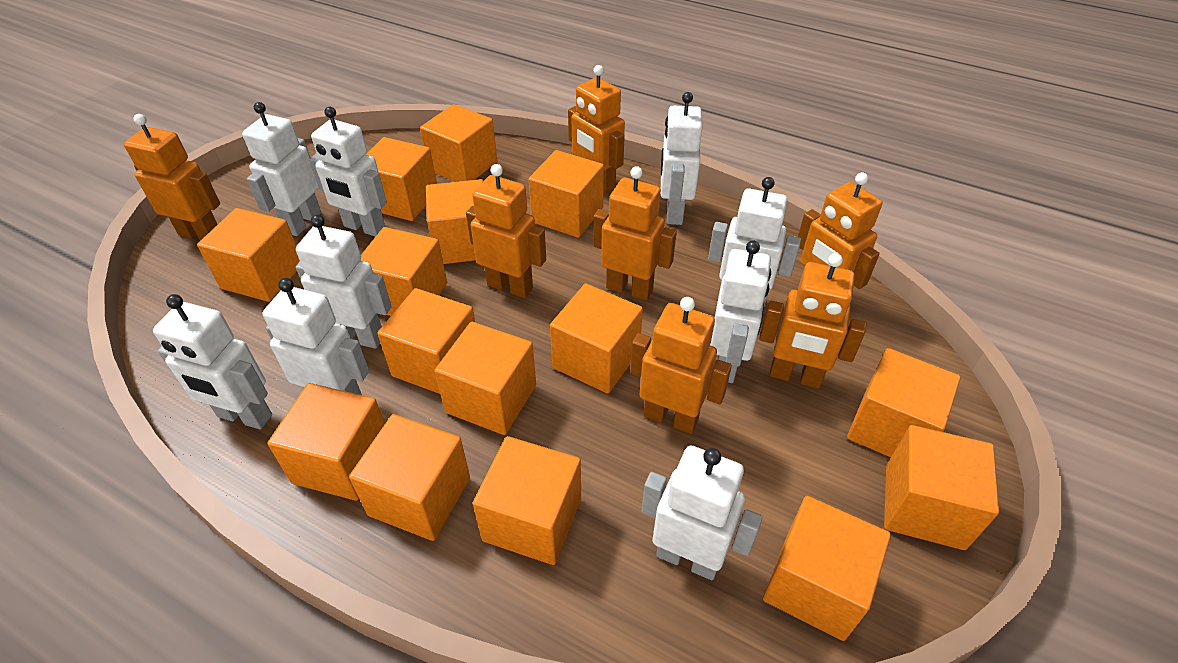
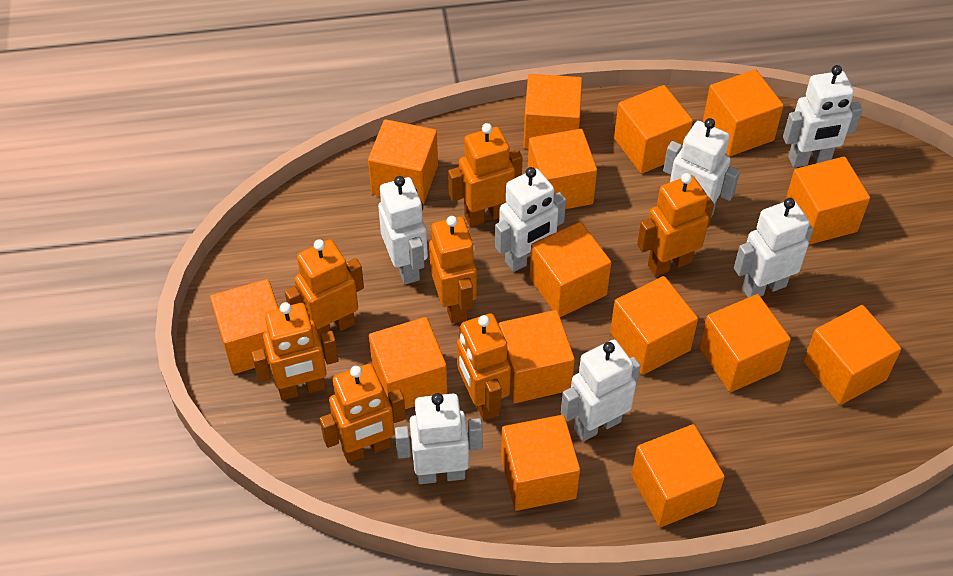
white robot: 9 -> 7

